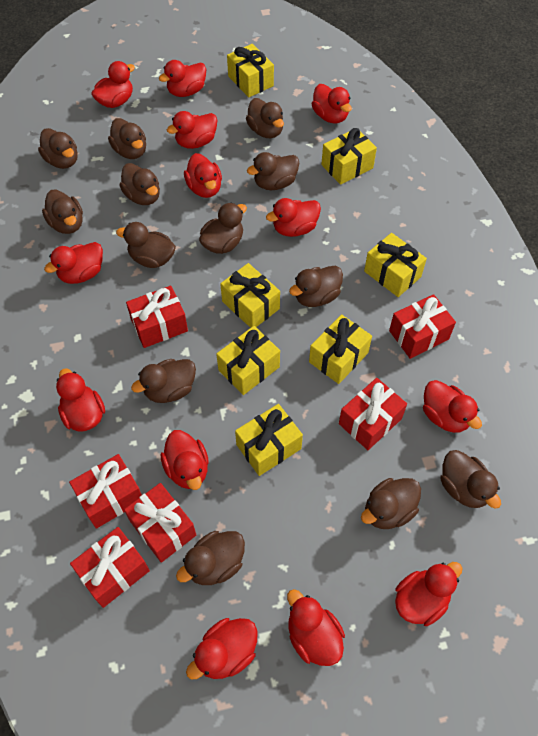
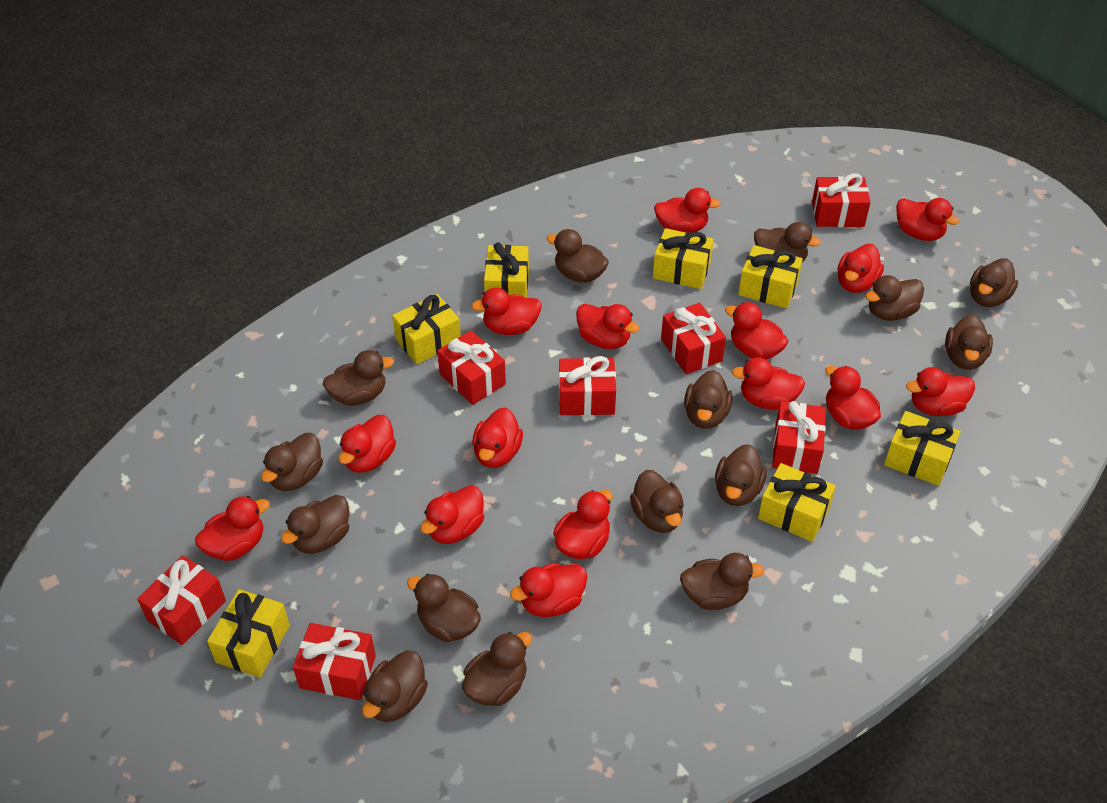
brown duck: 13 -> 15
red duck: 13 -> 15
red gift: 6 -> 7

